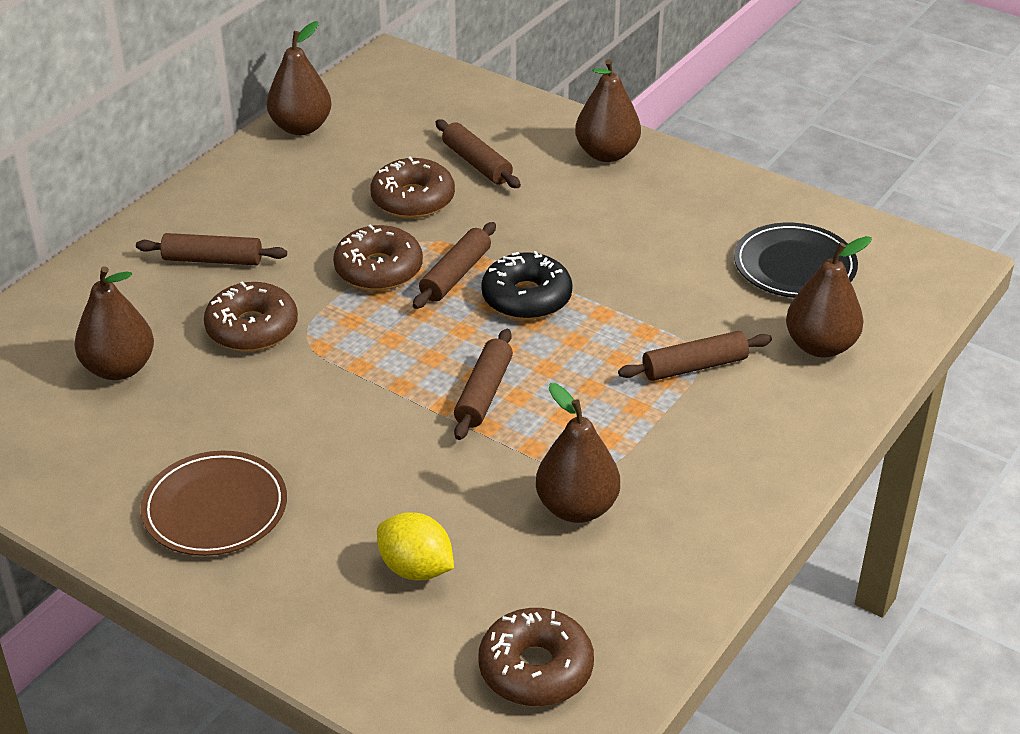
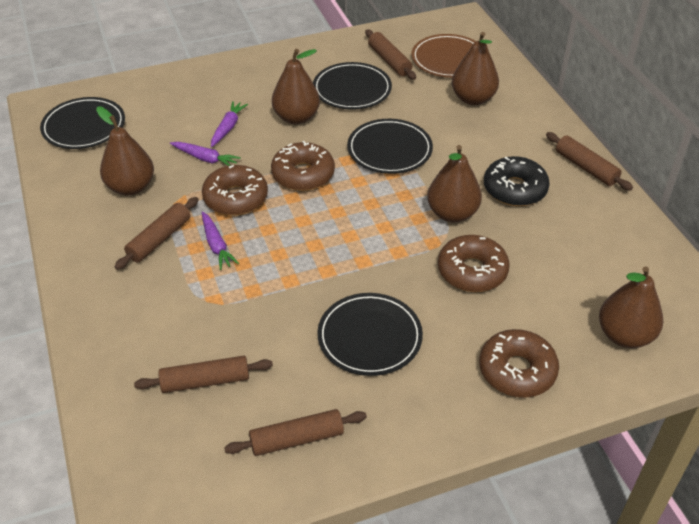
black plate: 1 -> 4
purple carrot: 0 -> 3
yellow lemon: 1 -> 0

